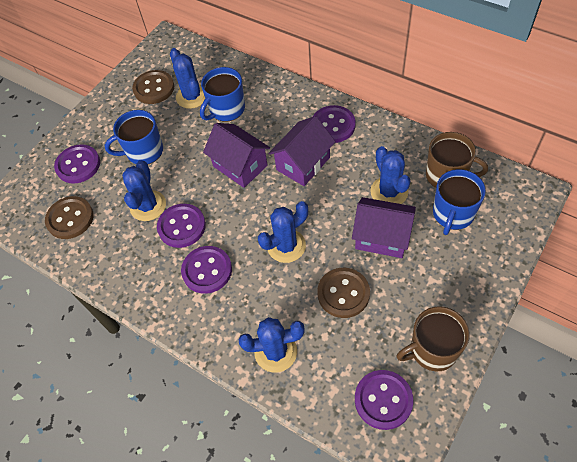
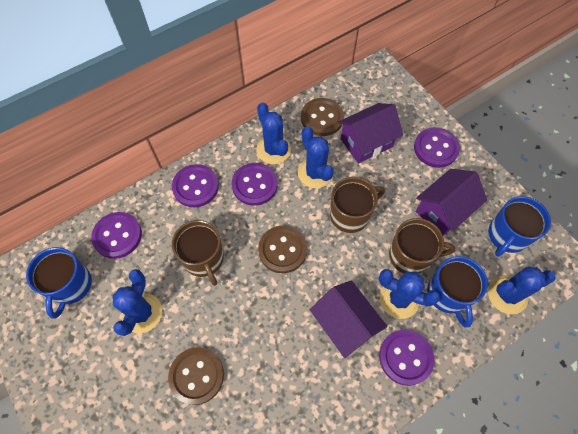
brown mug: 2 -> 3

